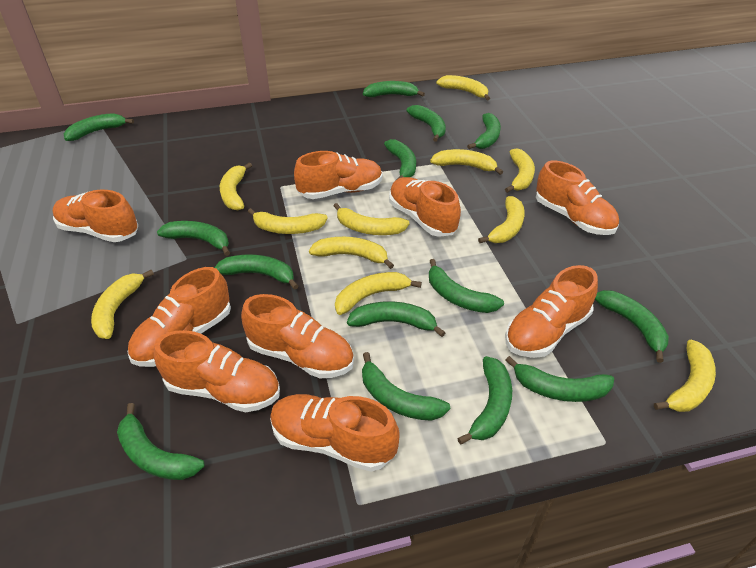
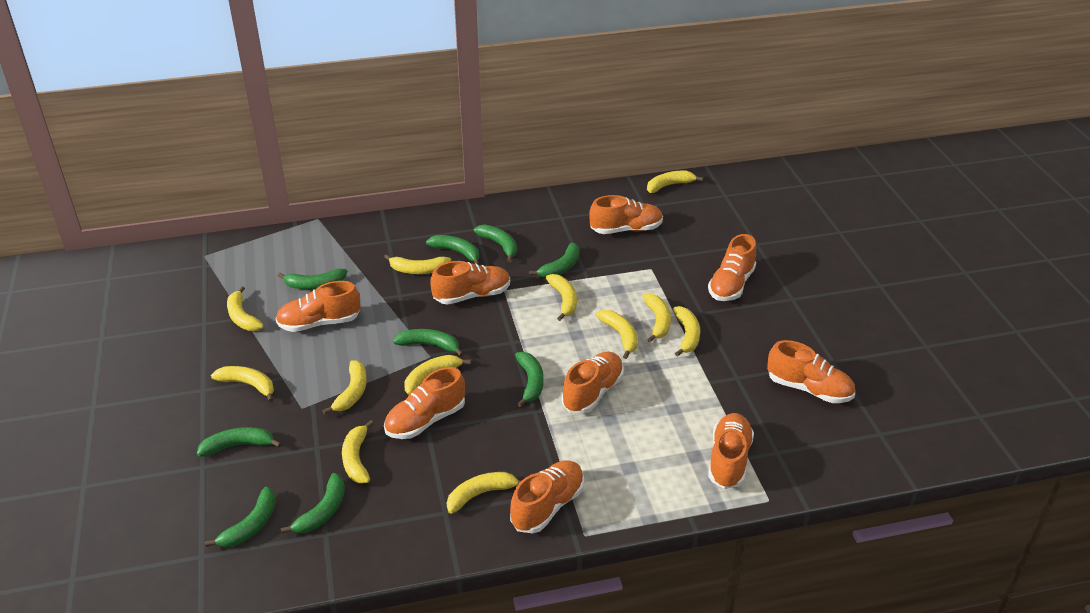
green banana: 14 -> 9
yellow banana: 11 -> 12

